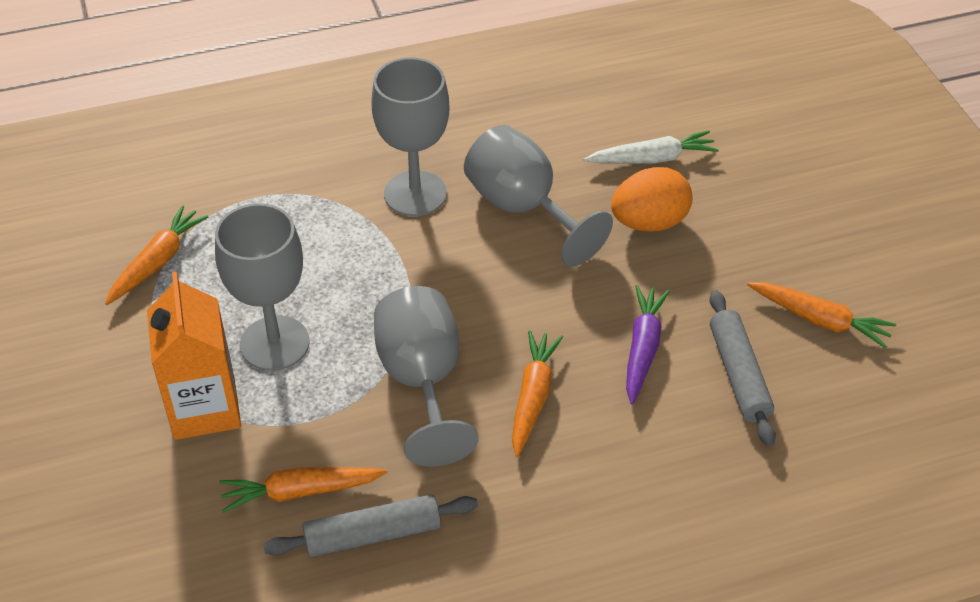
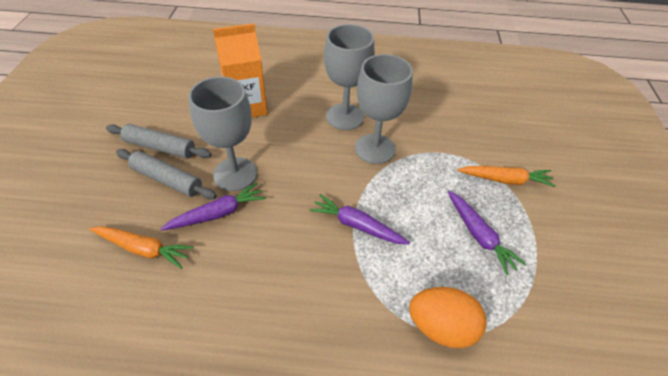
grey goblet: 4 -> 3
orange carrot: 4 -> 2
purple carrot: 1 -> 3
white carrot: 1 -> 0

